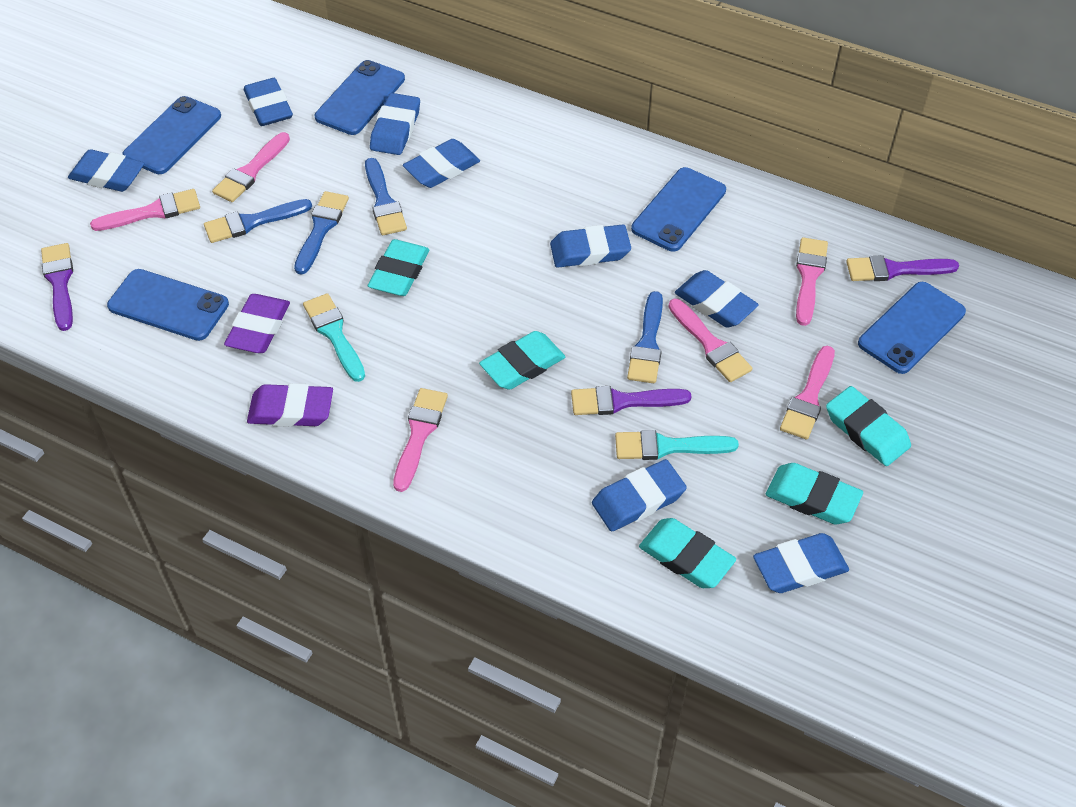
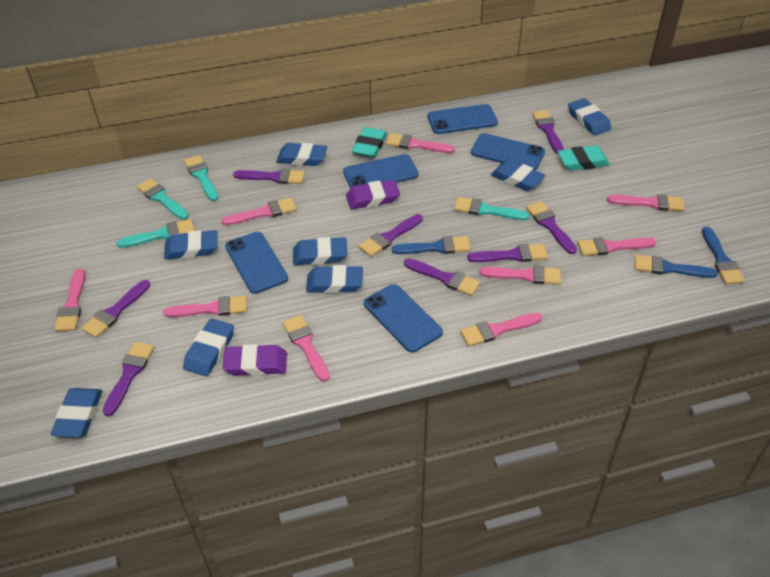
blue brush: 4 -> 3
pink brush: 6 -> 9
purple brush: 3 -> 8
turquoise brush: 2 -> 4
turquoise eraser: 5 -> 2

